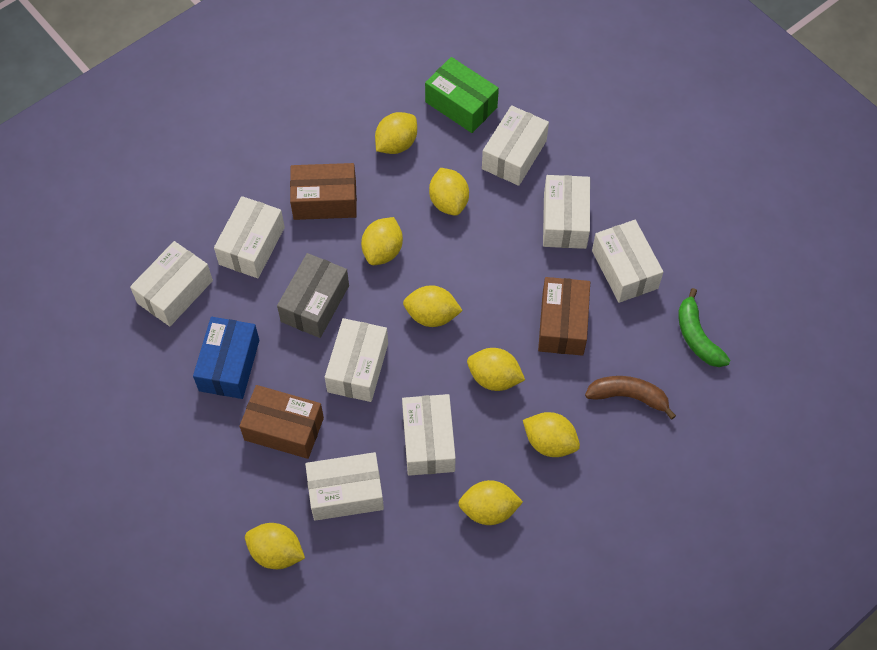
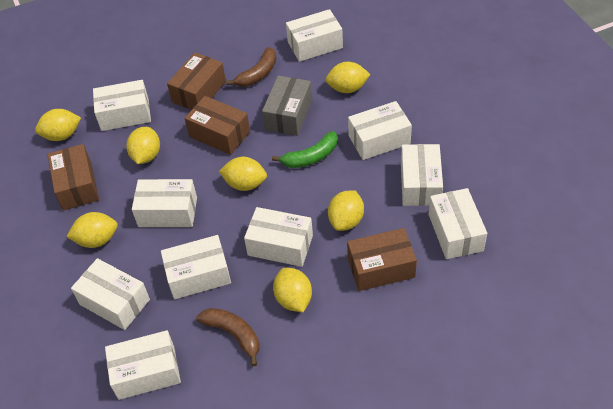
blue box: 1 -> 0
brown banana: 1 -> 2
brown box: 3 -> 4
green box: 1 -> 0
white box: 8 -> 10
yellow lemon: 8 -> 7

